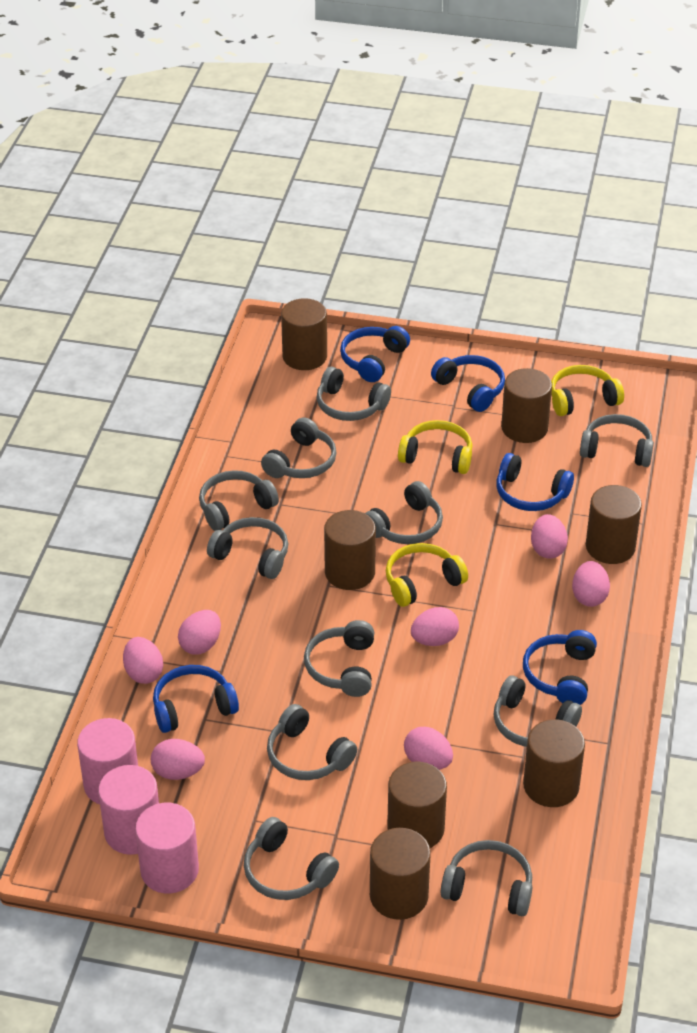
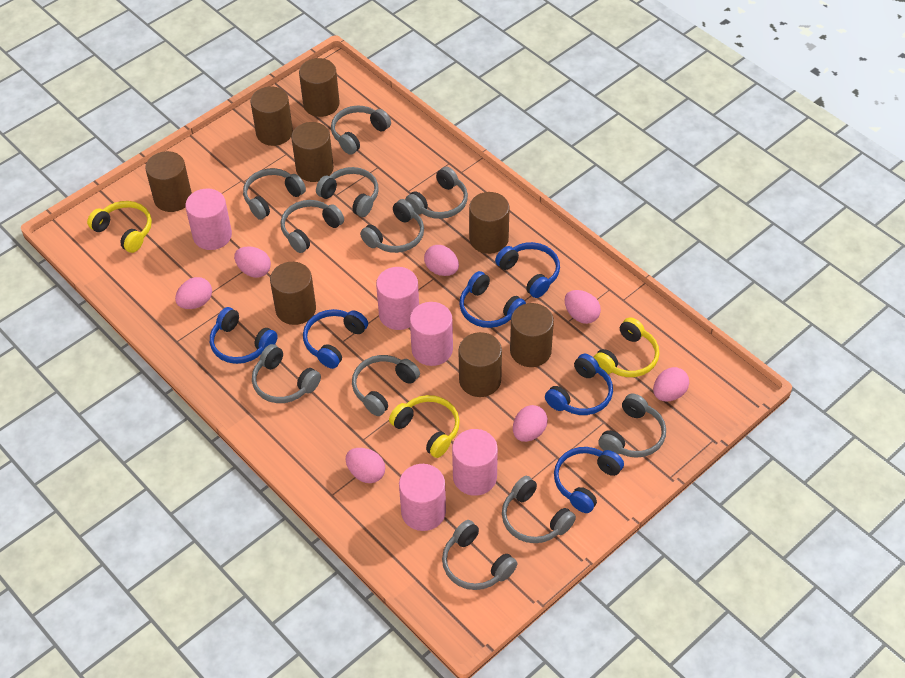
blue headphones: 5 -> 6
brown cylinder: 7 -> 8
pink cylinder: 3 -> 5

